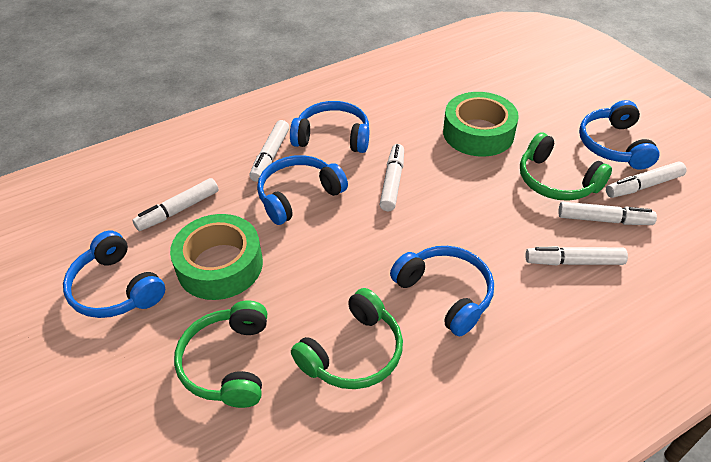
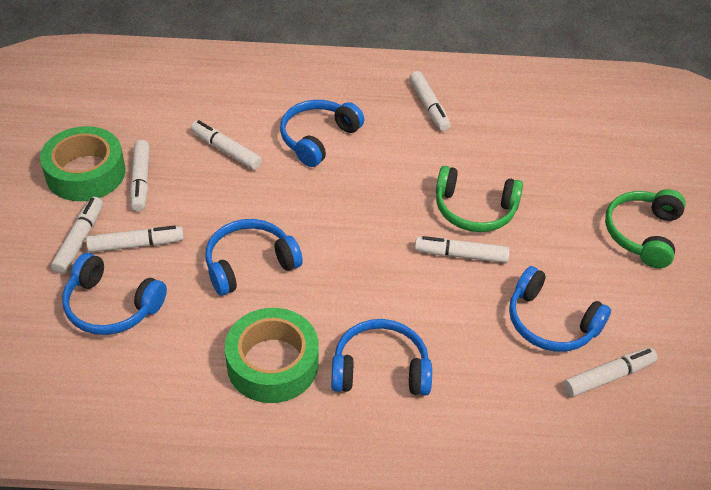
green headphones: 3 -> 2
white marker: 6 -> 7

